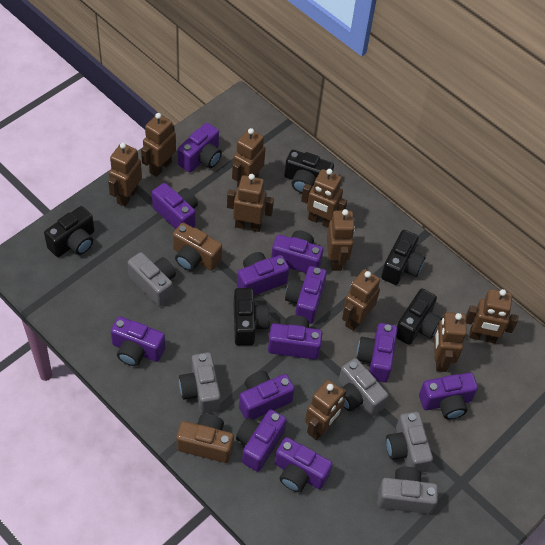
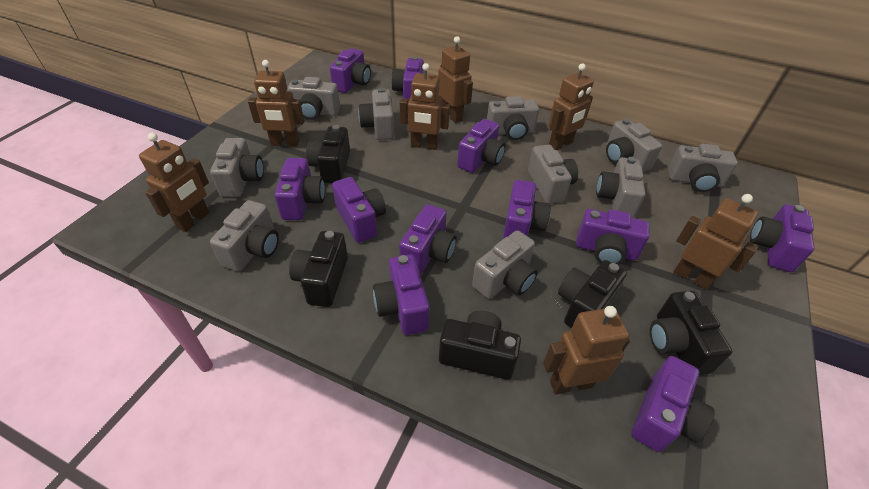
brown camera: 2 -> 0
brown robot: 10 -> 7
grey camera: 5 -> 10
purple camera: 12 -> 11

